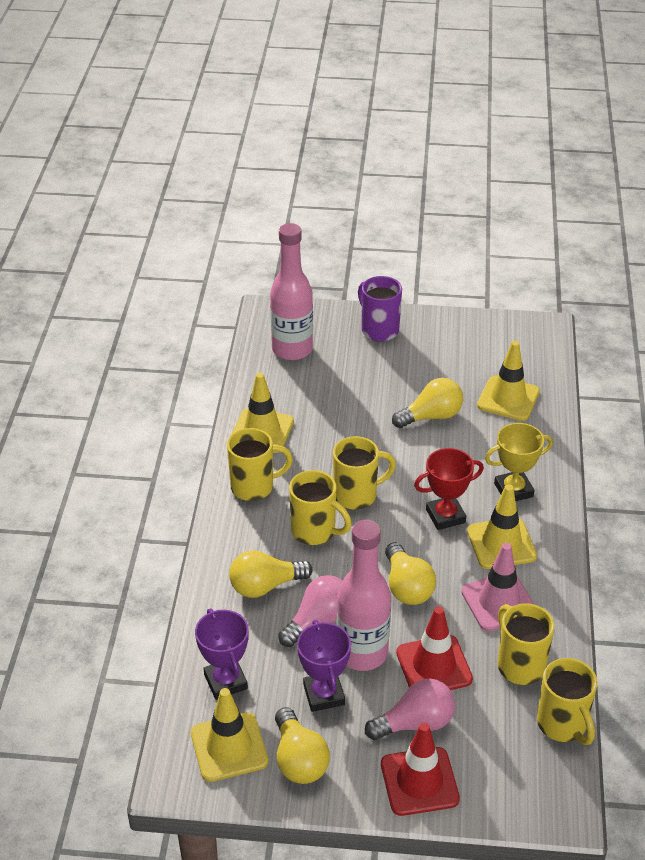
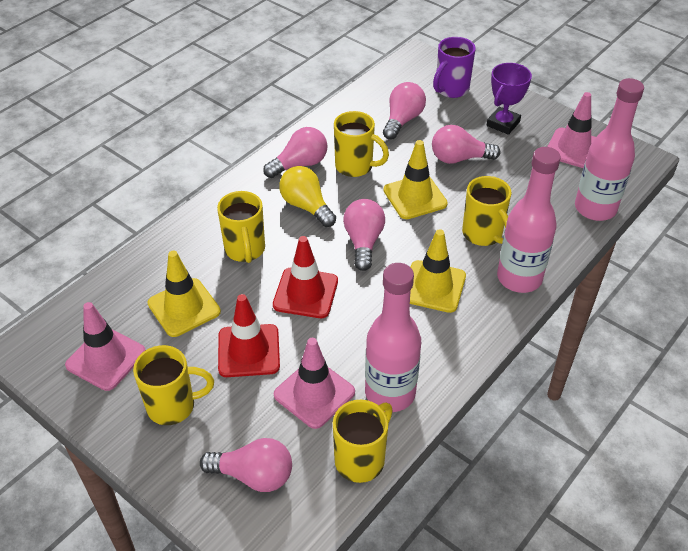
pink bottle: 2 -> 3
pink light bulb: 2 -> 5
pink traffic cone: 1 -> 3
purple trophy: 2 -> 1
red trophy: 1 -> 0
yellow light bulb: 4 -> 1
yellow traffic cone: 4 -> 3
yellow trophy: 1 -> 0

